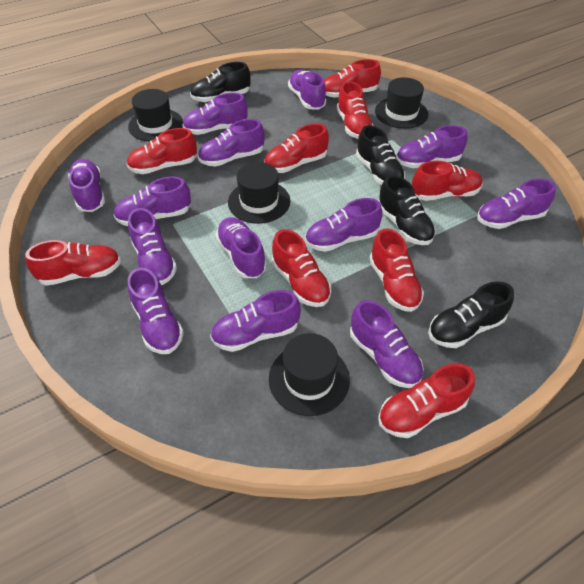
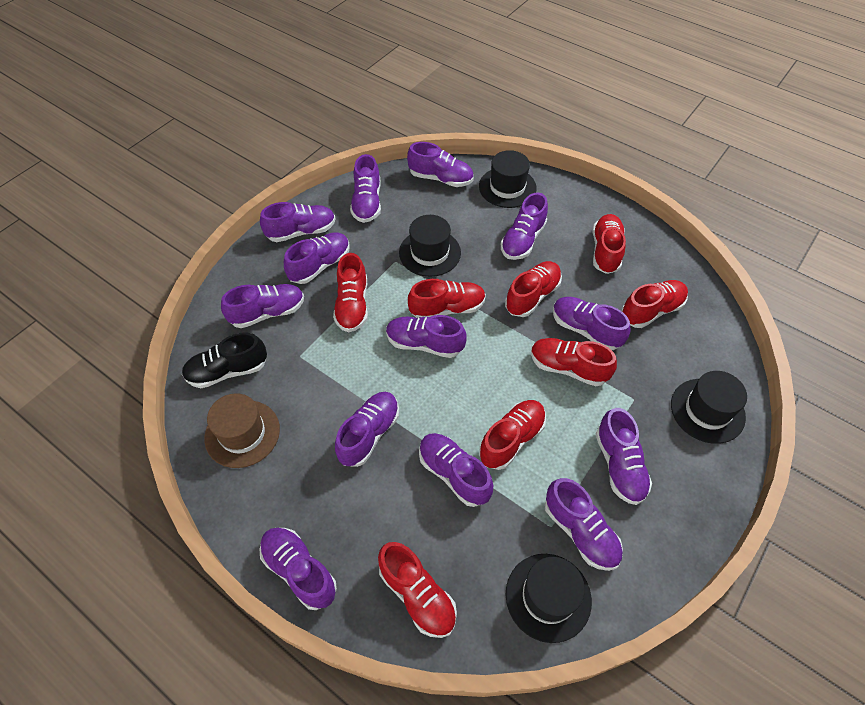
black shoe: 4 -> 1
brown hat: 0 -> 1
red shoe: 9 -> 8

